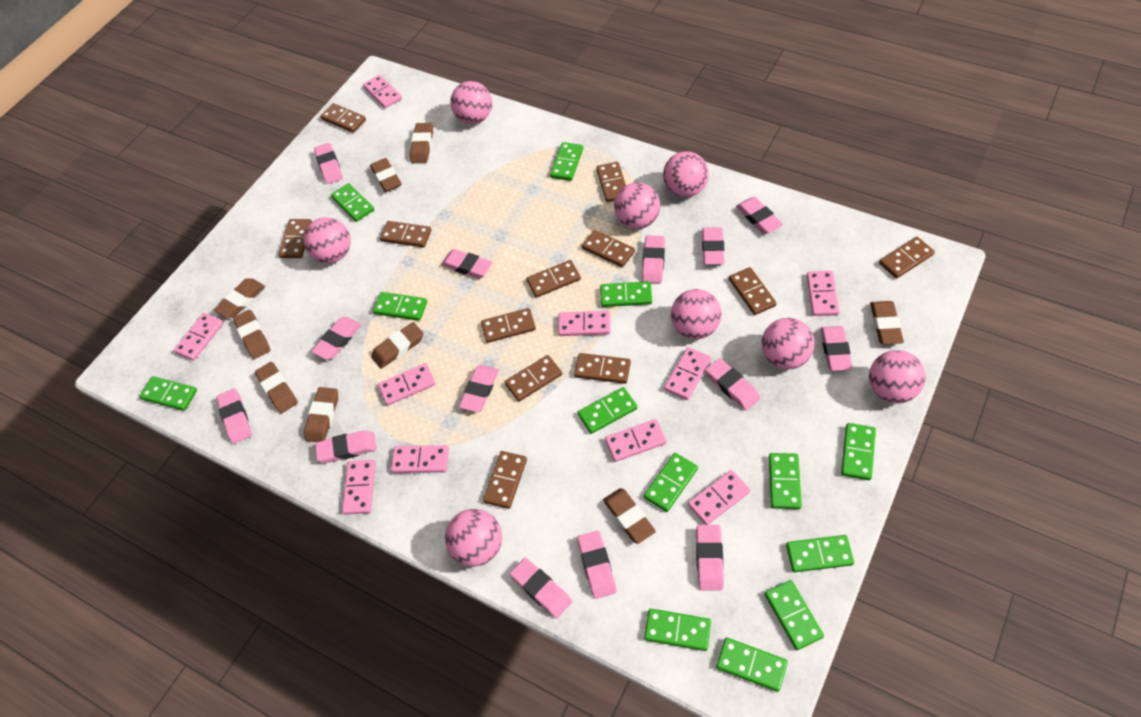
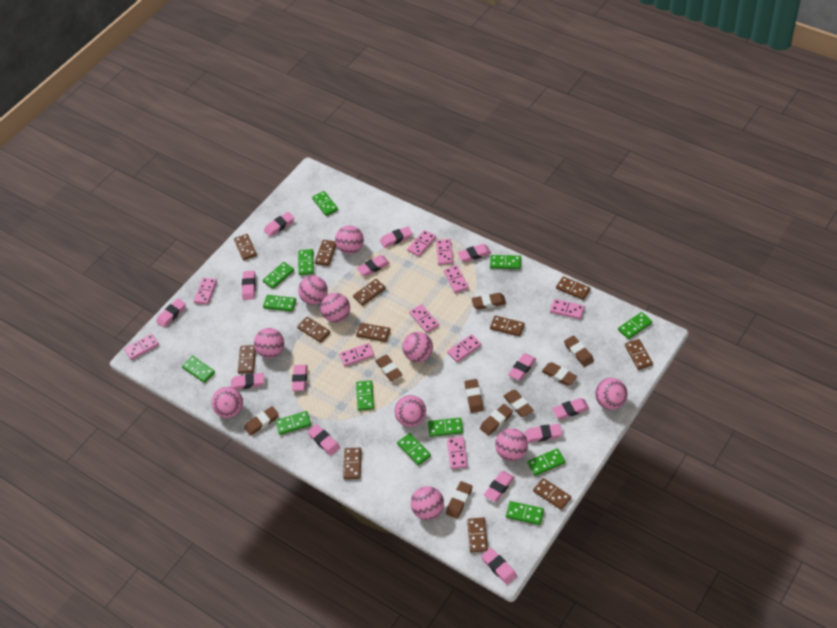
pink ball: 8 -> 10

